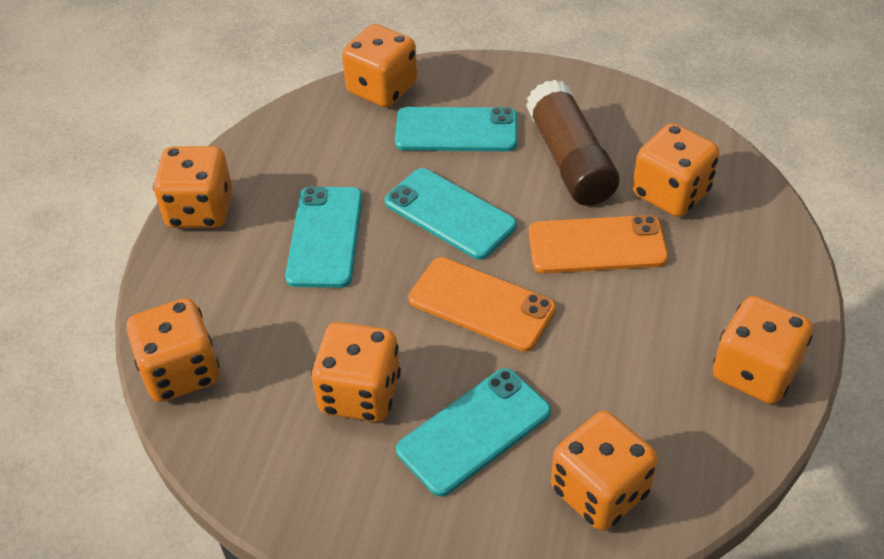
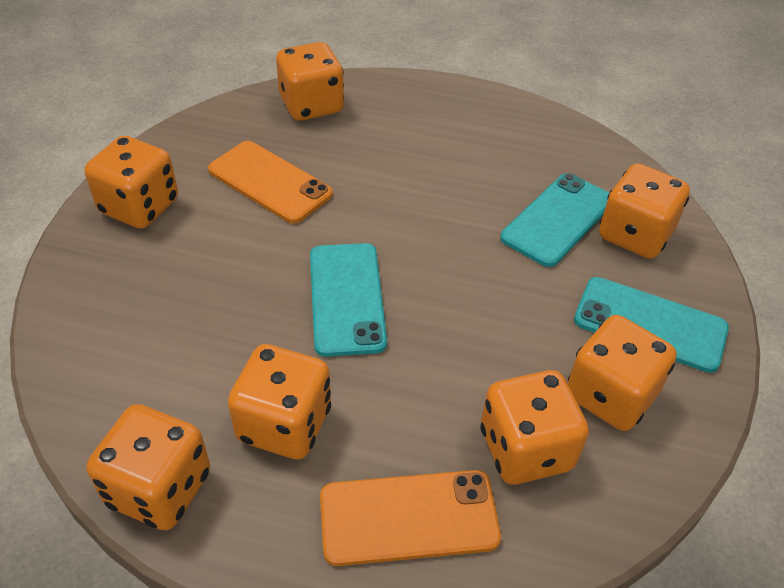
brown glue stick: 1 -> 0
turquoise phone: 4 -> 3

